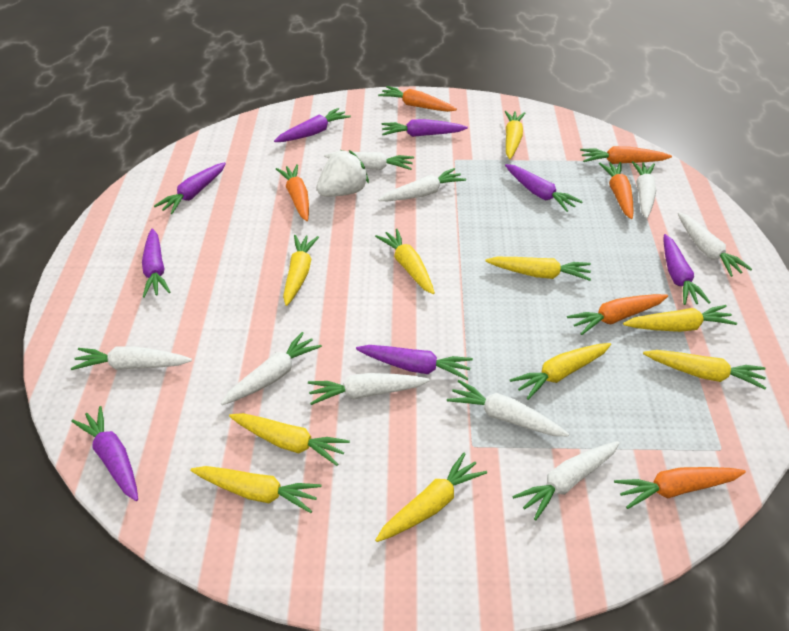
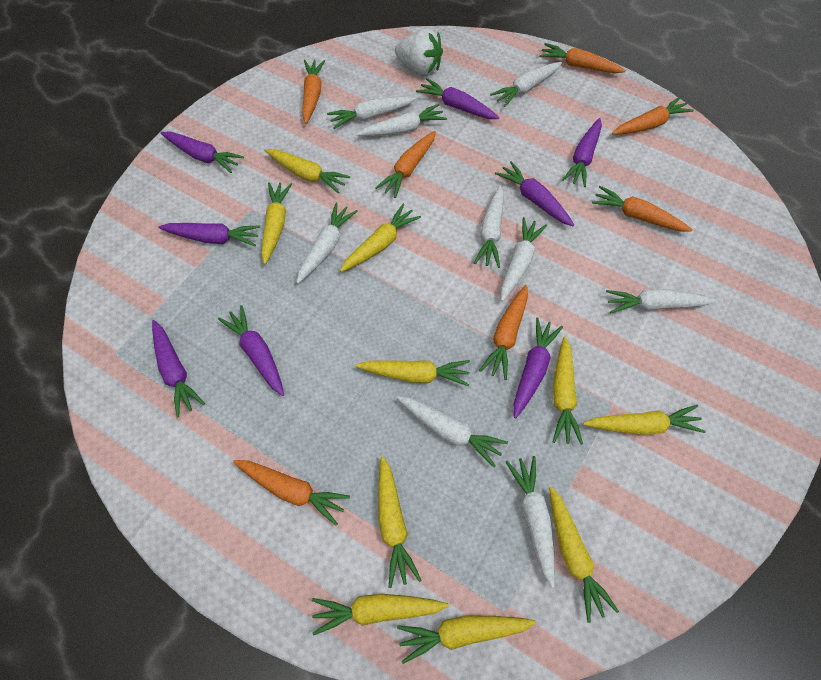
orange carrot: 6 -> 7

